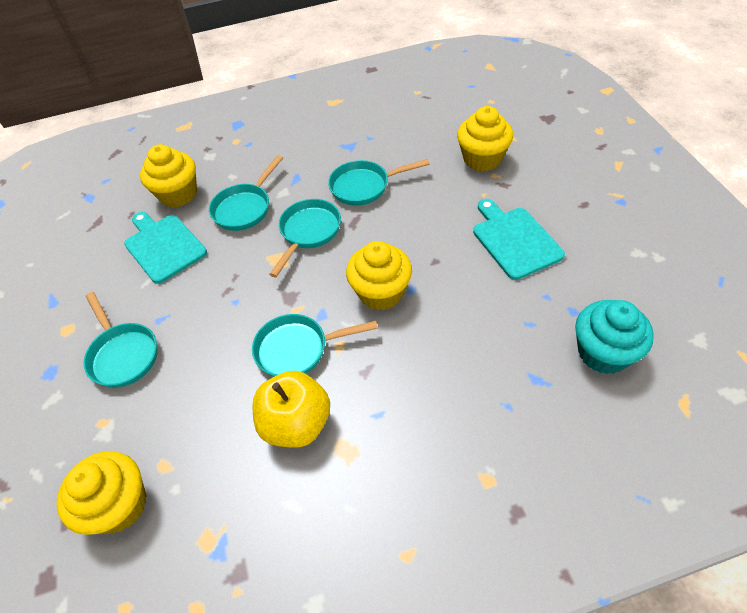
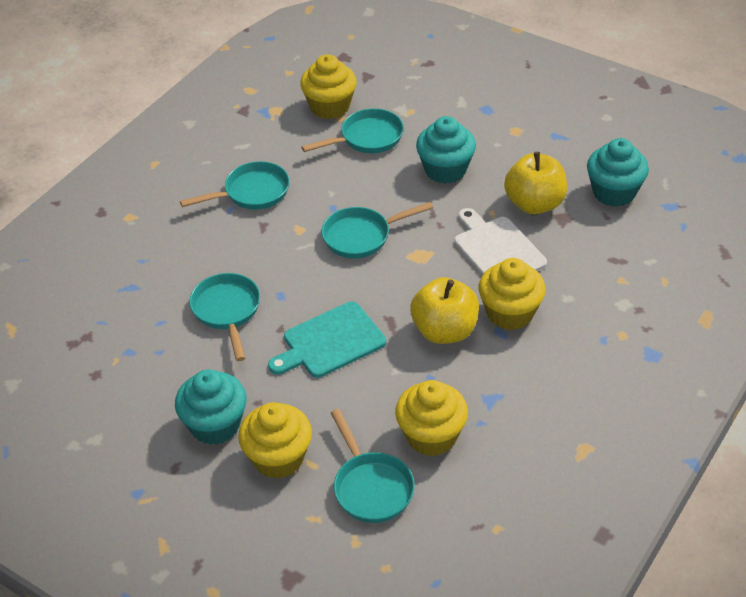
turquoise cupcake: 1 -> 3
turquoise cutting board: 2 -> 1
white cutting board: 0 -> 1
yellow apple: 1 -> 2

